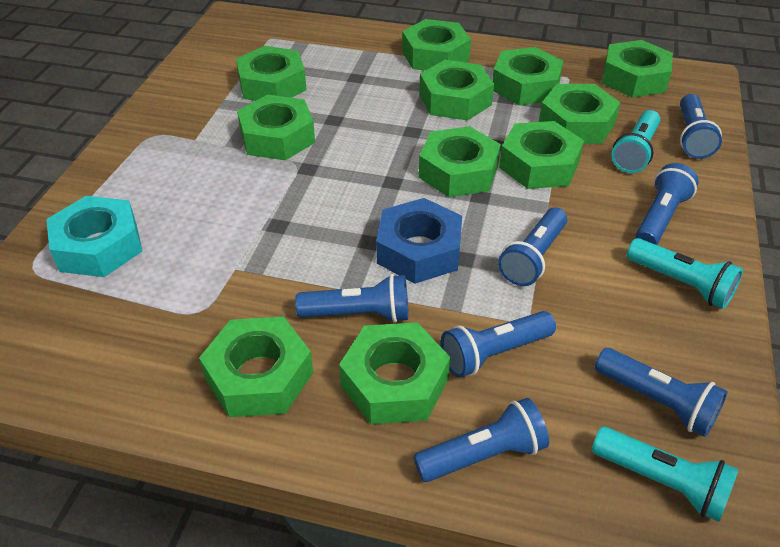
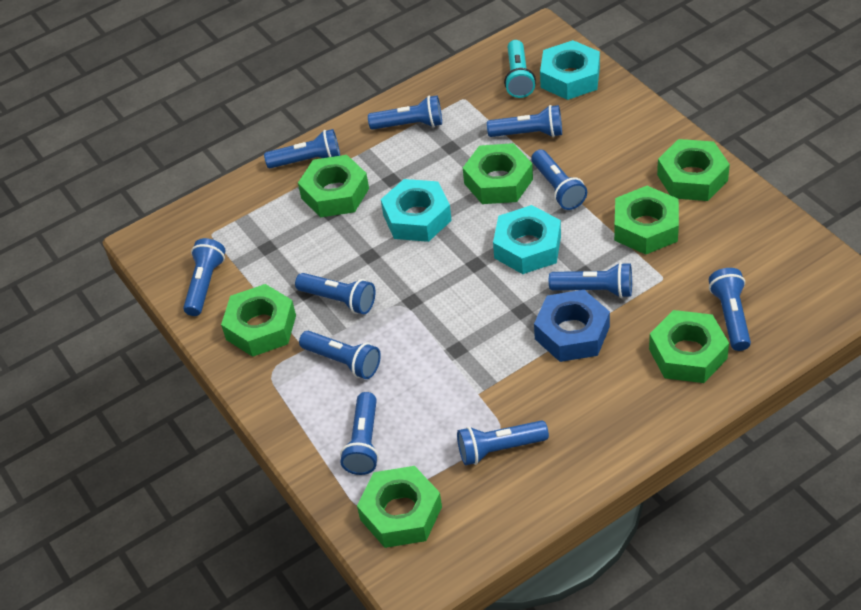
blue flashlight: 7 -> 11
green nut: 11 -> 7
turquoise flashlight: 3 -> 1
turquoise nut: 1 -> 3

